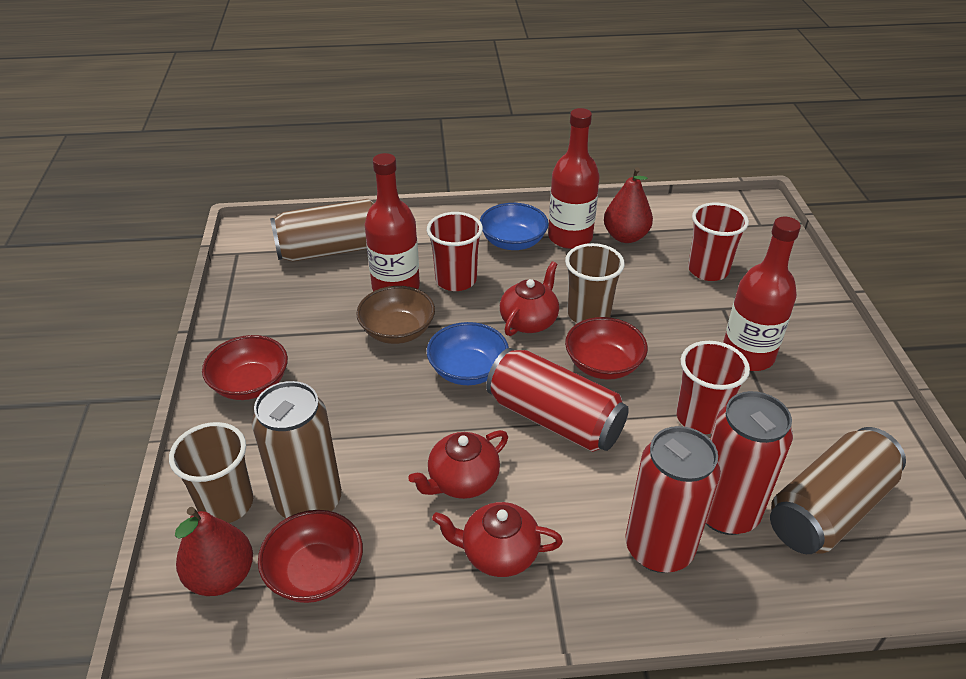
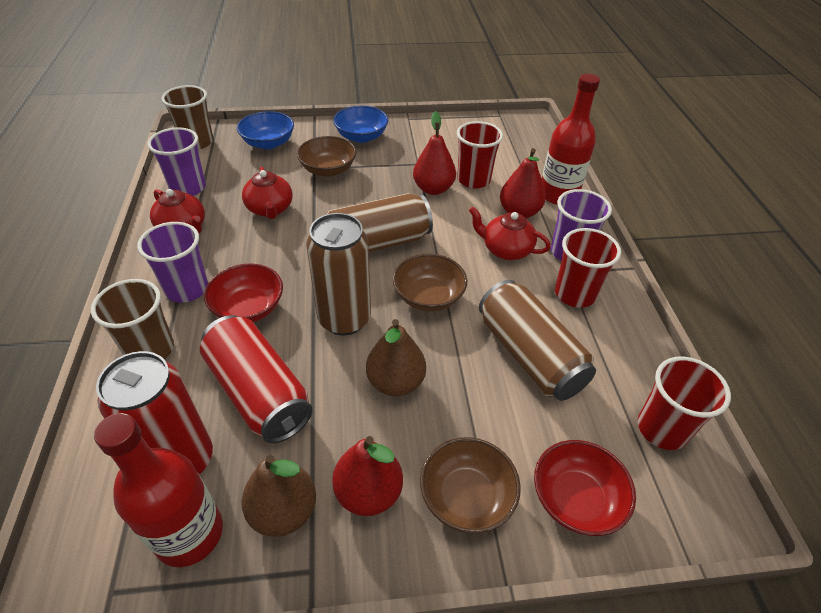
brown bowl: 1 -> 3
brown pear: 0 -> 2
purple cup: 0 -> 3
red bottle: 3 -> 2
red bowl: 3 -> 2
red can: 3 -> 2
red pear: 2 -> 3

